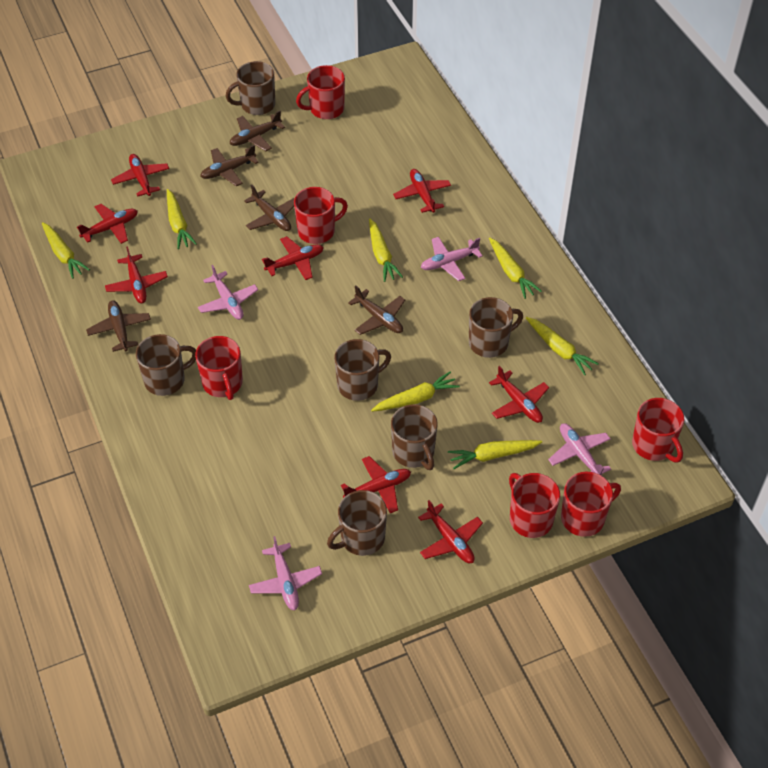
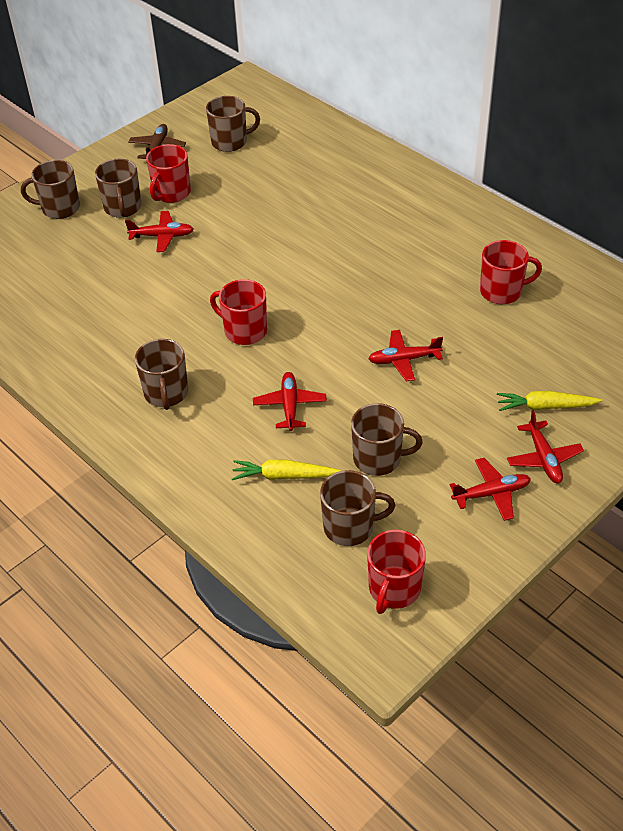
brown plane: 5 -> 1
pink plane: 4 -> 0
red mug: 6 -> 4
red plane: 8 -> 5
yellow carrot: 7 -> 2

